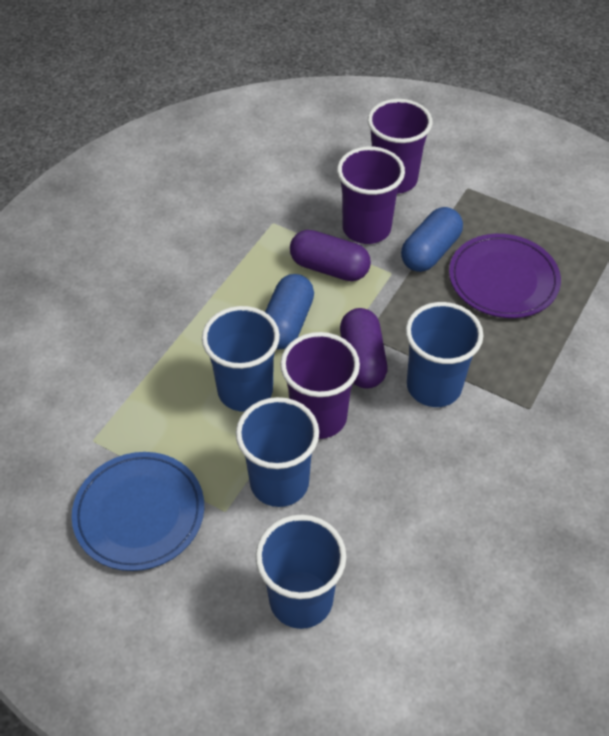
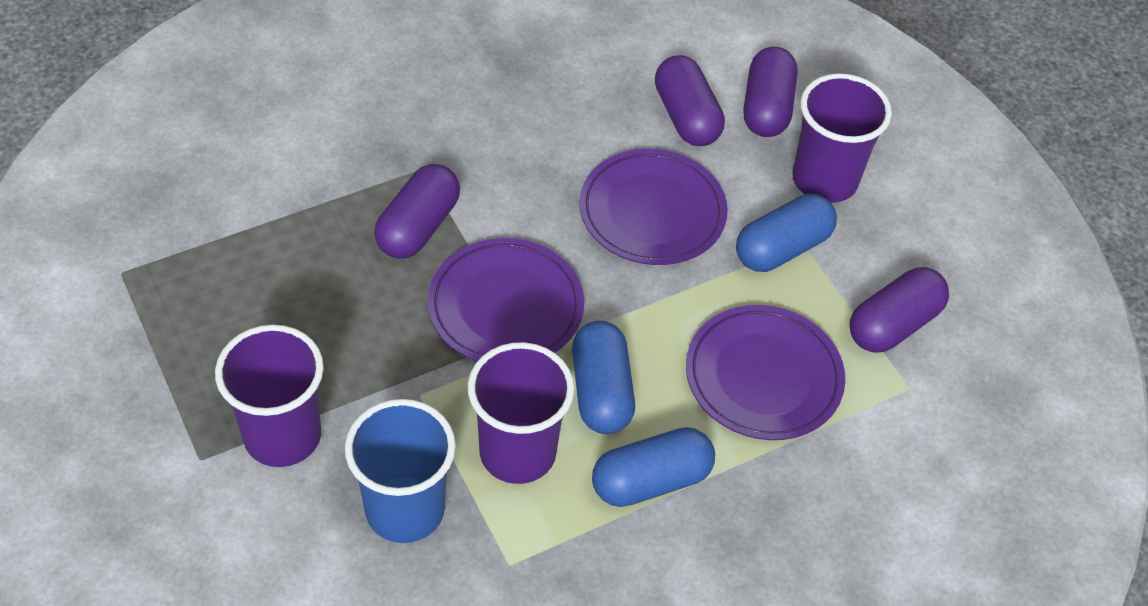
blue capsule: 2 -> 3
blue cup: 4 -> 1
blue plate: 1 -> 0
purple capsule: 2 -> 4
purple plate: 1 -> 3

